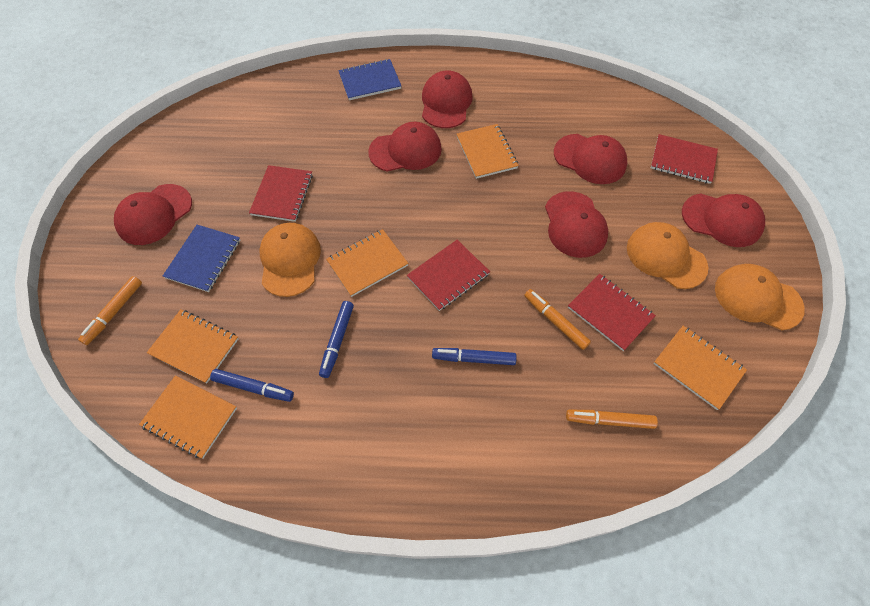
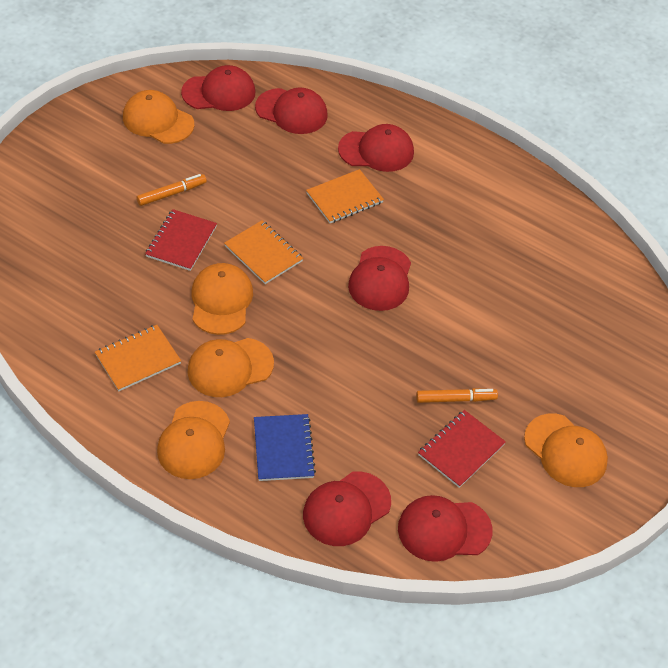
blue marker: 3 -> 0
blue notebook: 2 -> 1
orange cap: 3 -> 5
orange marker: 3 -> 2
orange notebook: 5 -> 3
red notebook: 4 -> 2

